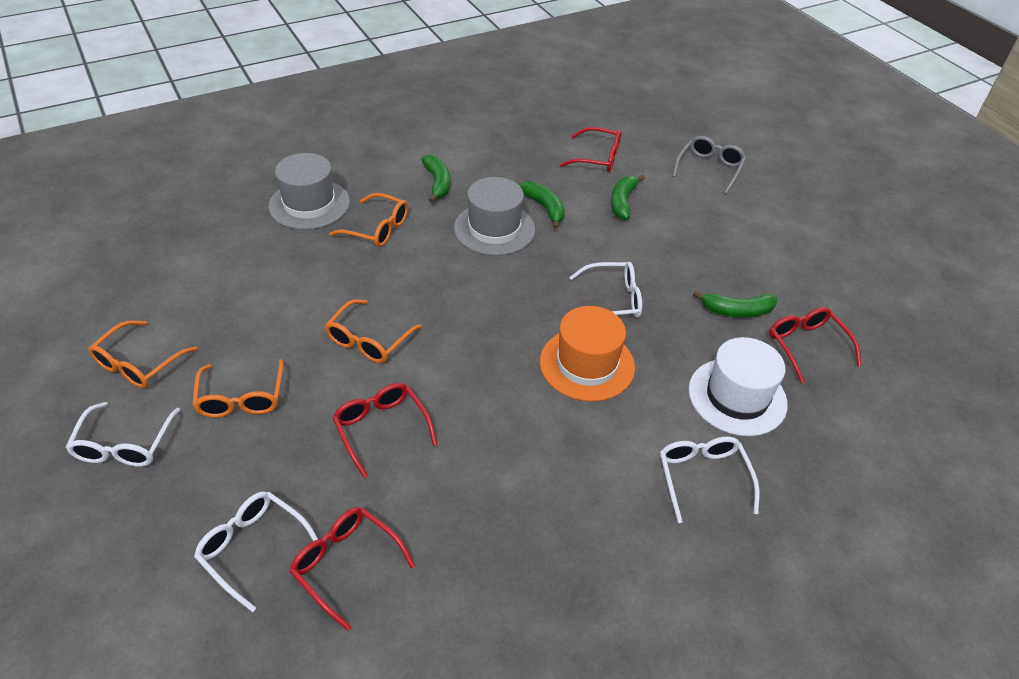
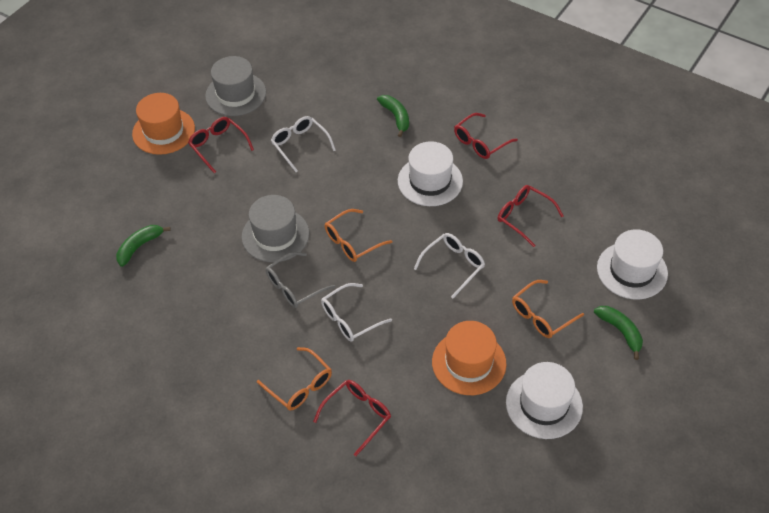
green banana: 4 -> 3
orange glasses: 4 -> 3
orange hat: 1 -> 2
white glasses: 4 -> 3
white hat: 1 -> 3

